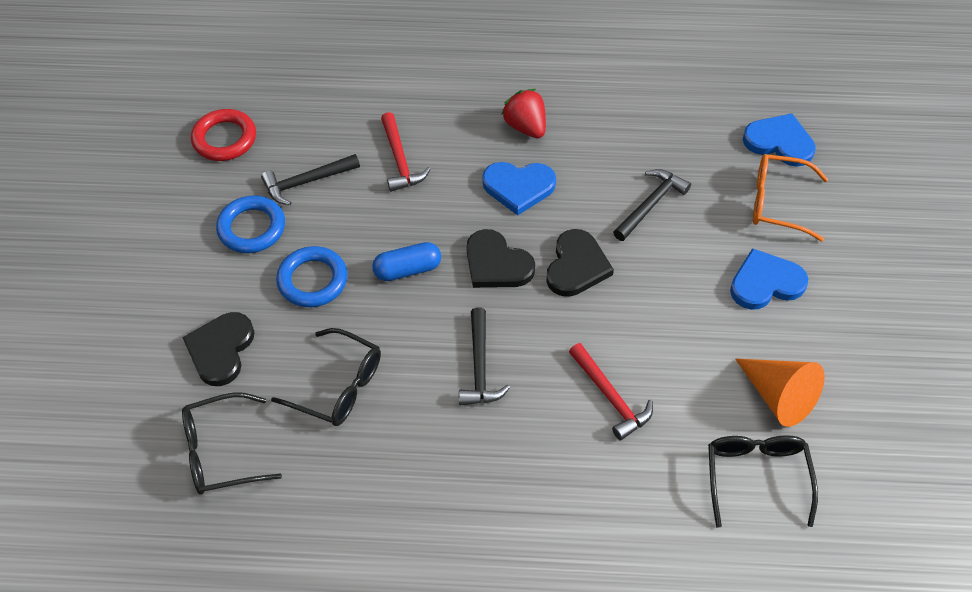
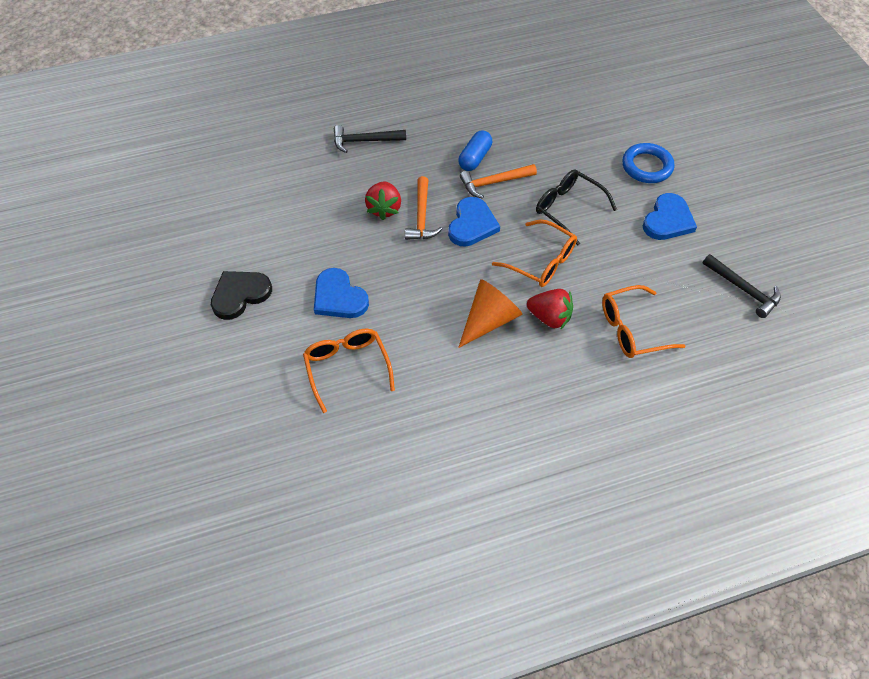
black glasses: 3 -> 1
black hammer: 3 -> 2
black heart: 3 -> 1
blue ring: 2 -> 1
orange glasses: 1 -> 3
orange hammer: 0 -> 2
red hammer: 2 -> 0
red ring: 1 -> 0
red strawberry: 1 -> 2

